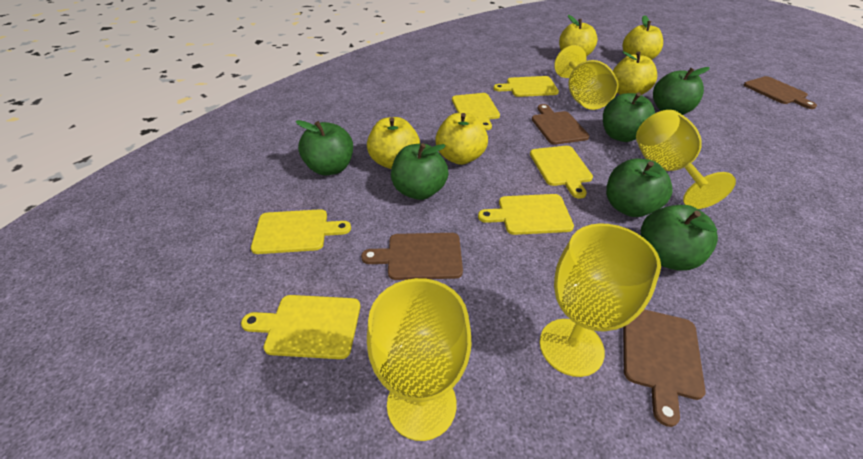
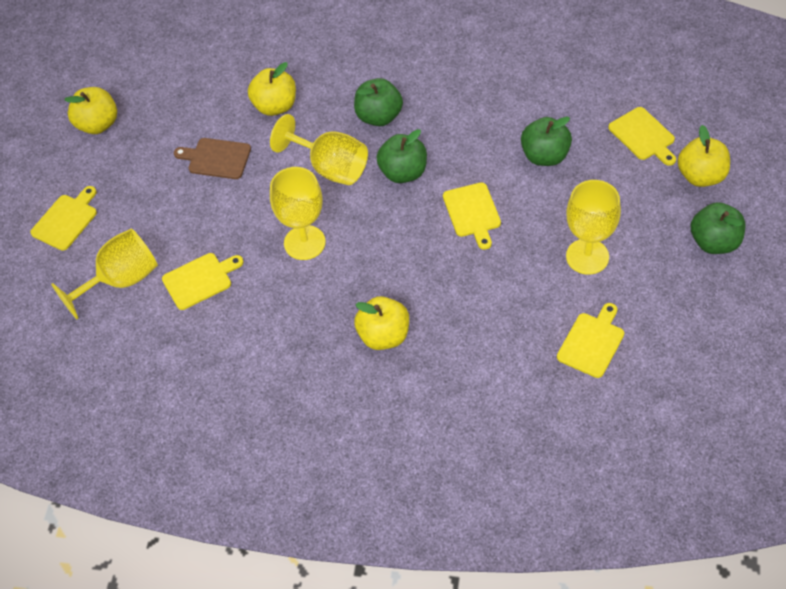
brown cutting board: 4 -> 1
green apple: 6 -> 4
yellow apple: 5 -> 4
yellow cutting board: 6 -> 5

